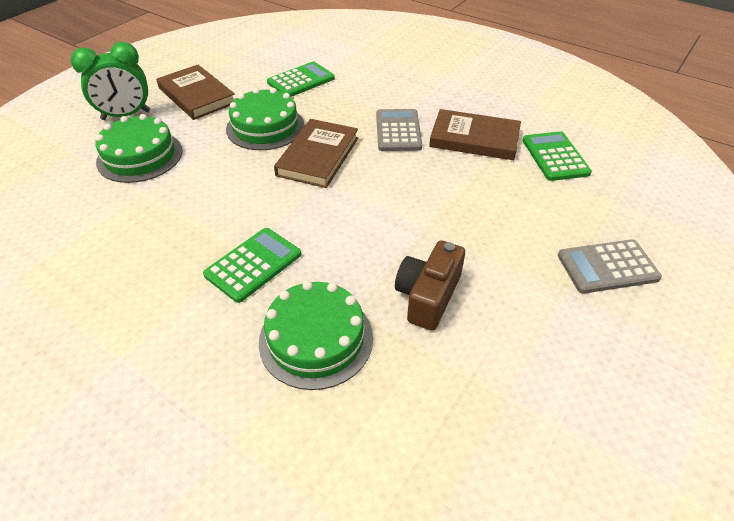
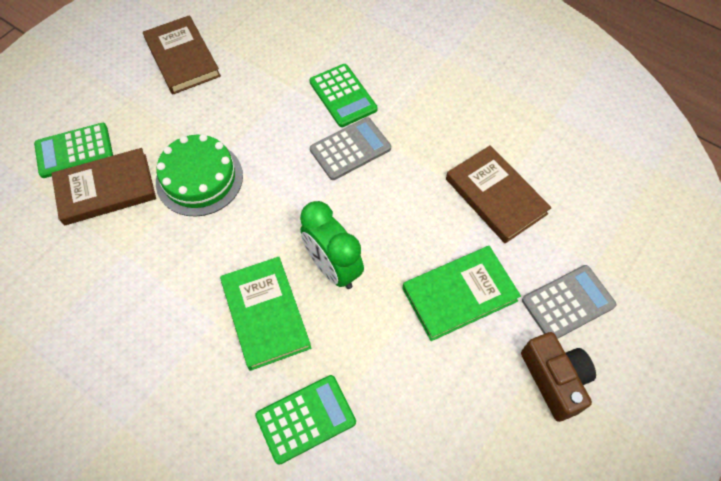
green book: 0 -> 2
green cake: 3 -> 1

